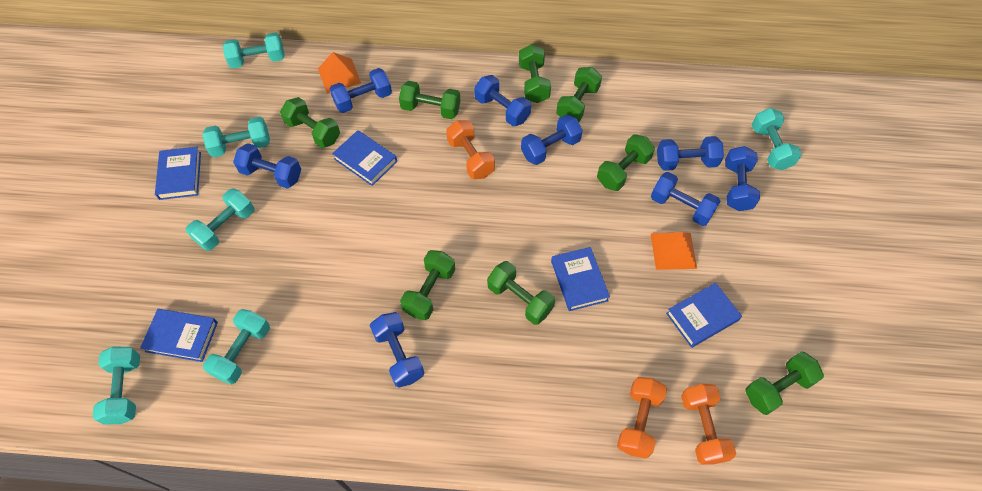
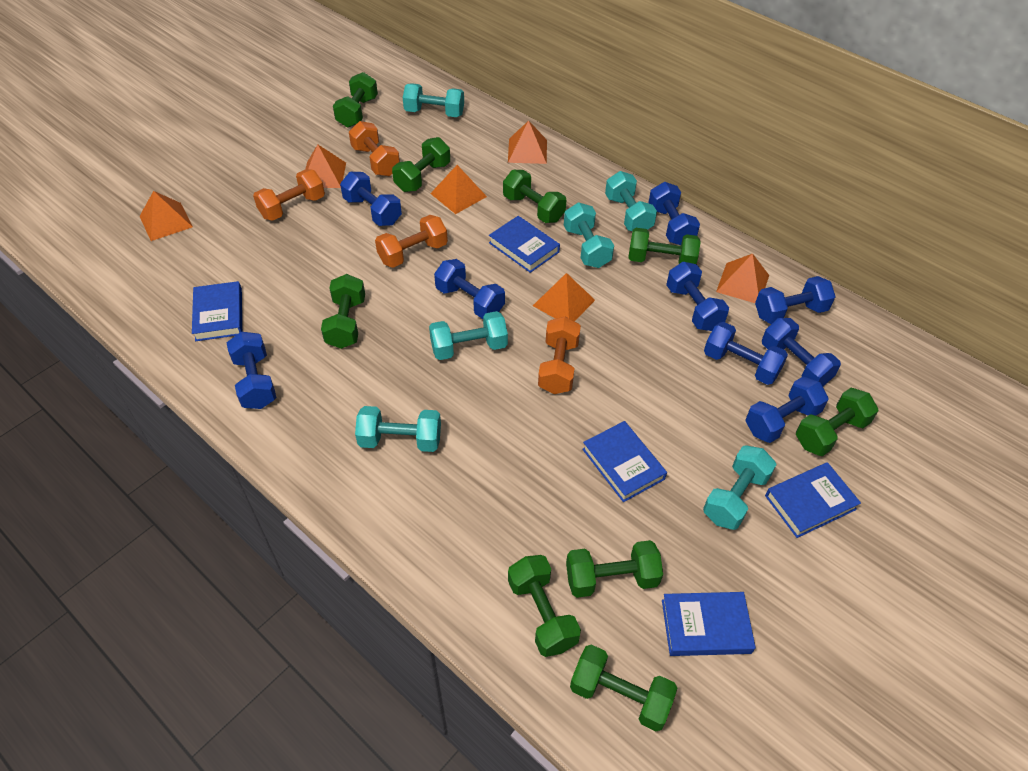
blue dumbbell: 8 -> 9
green dumbbell: 8 -> 9
orange dumbbell: 3 -> 4
orange pyramid: 2 -> 6

